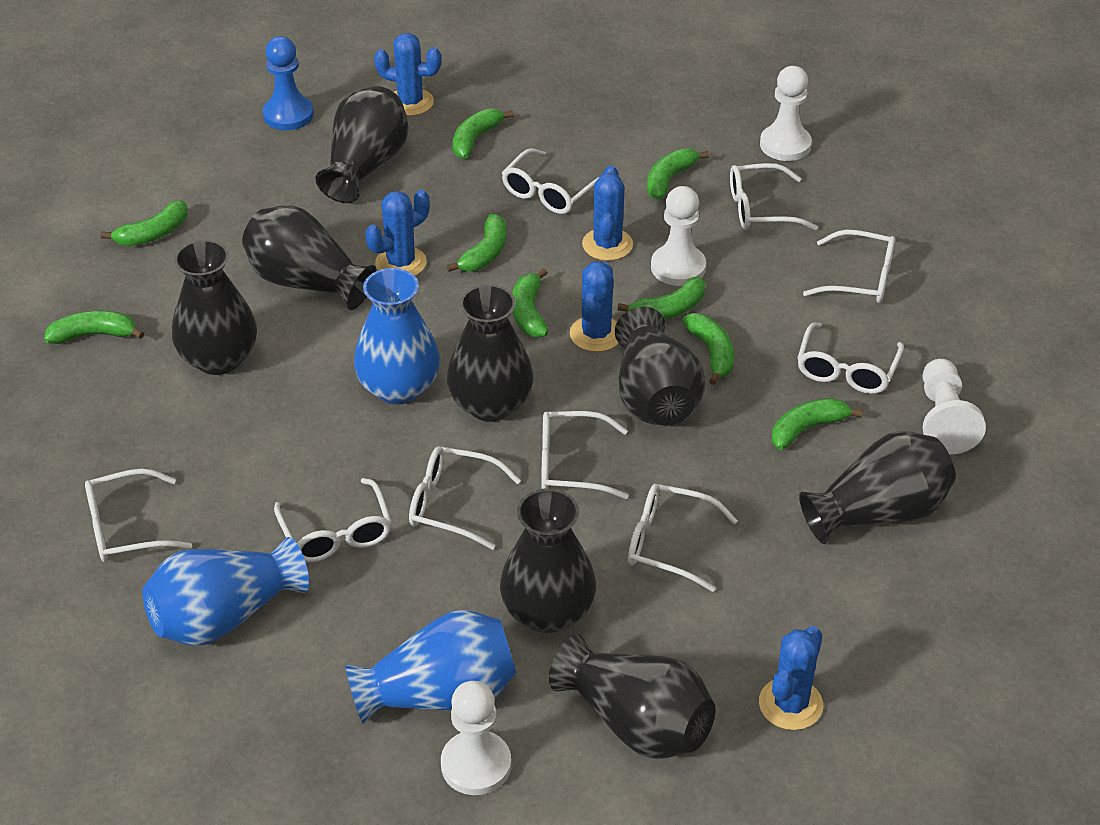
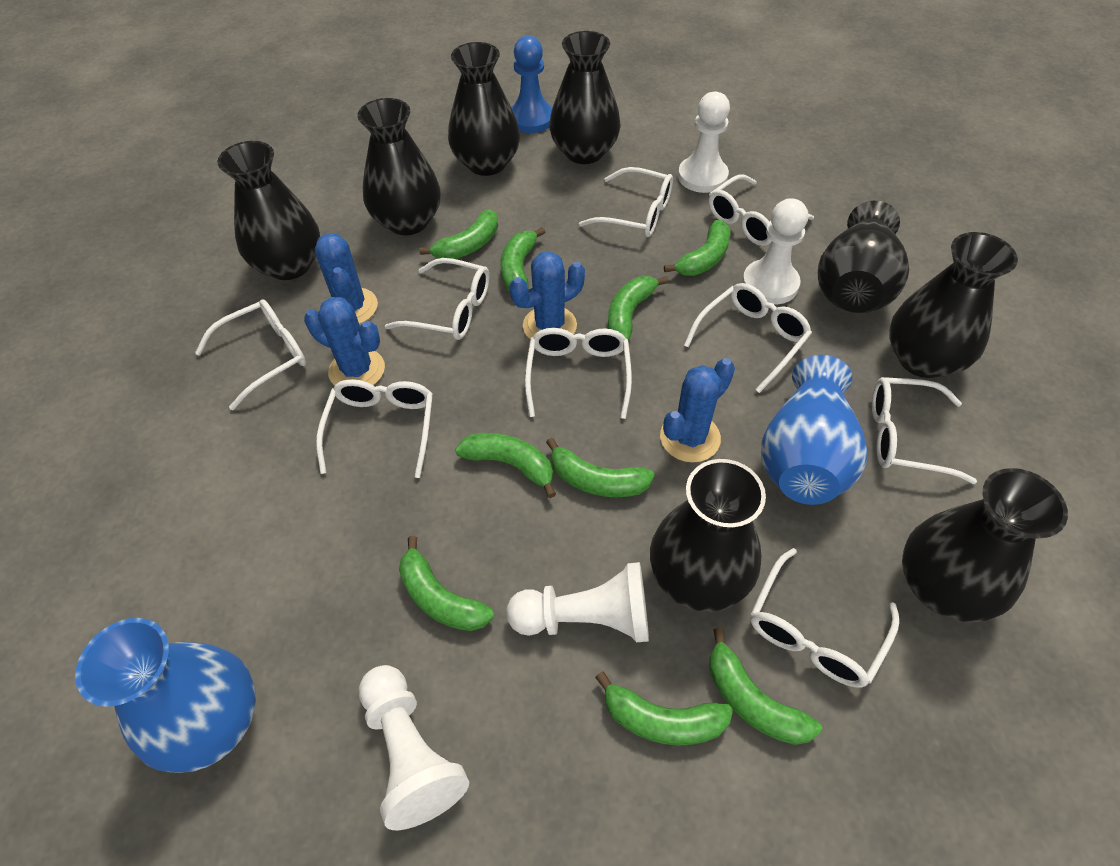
blue cactus: 5 -> 4
blue vase: 3 -> 2

